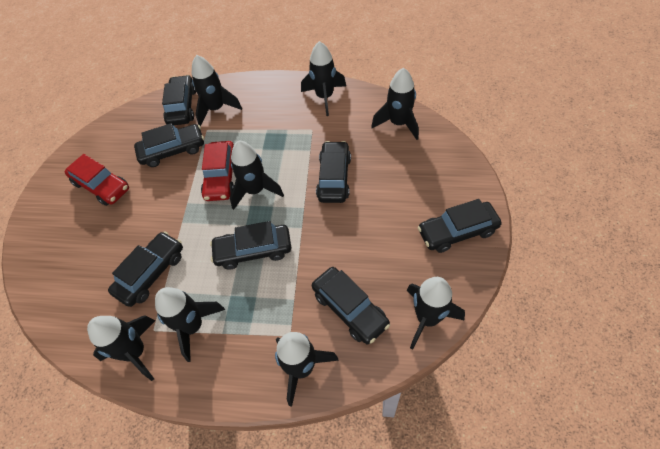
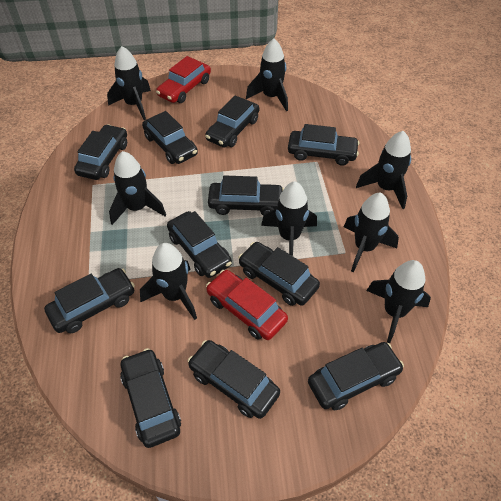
black car: 7 -> 11

